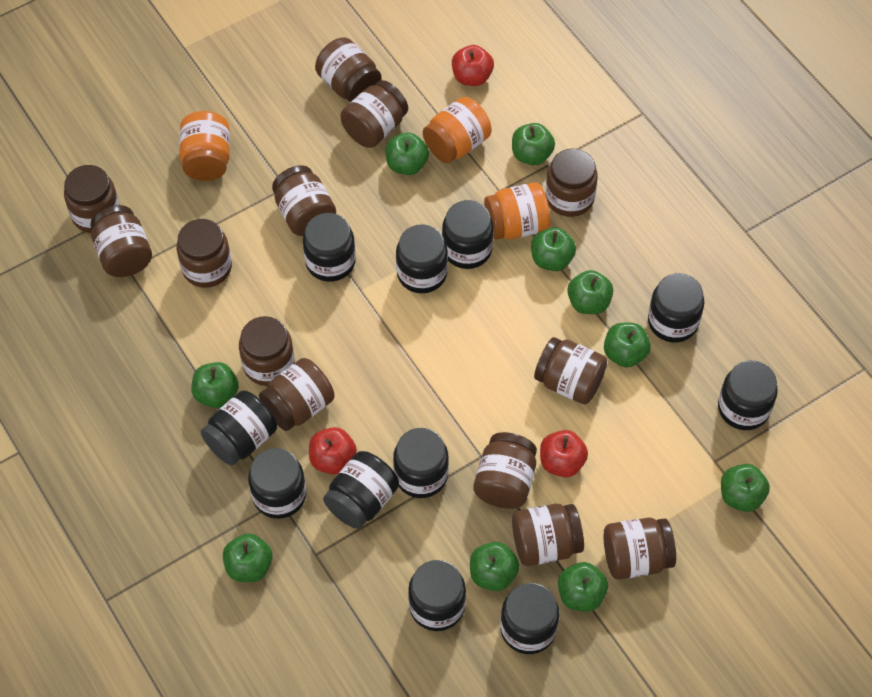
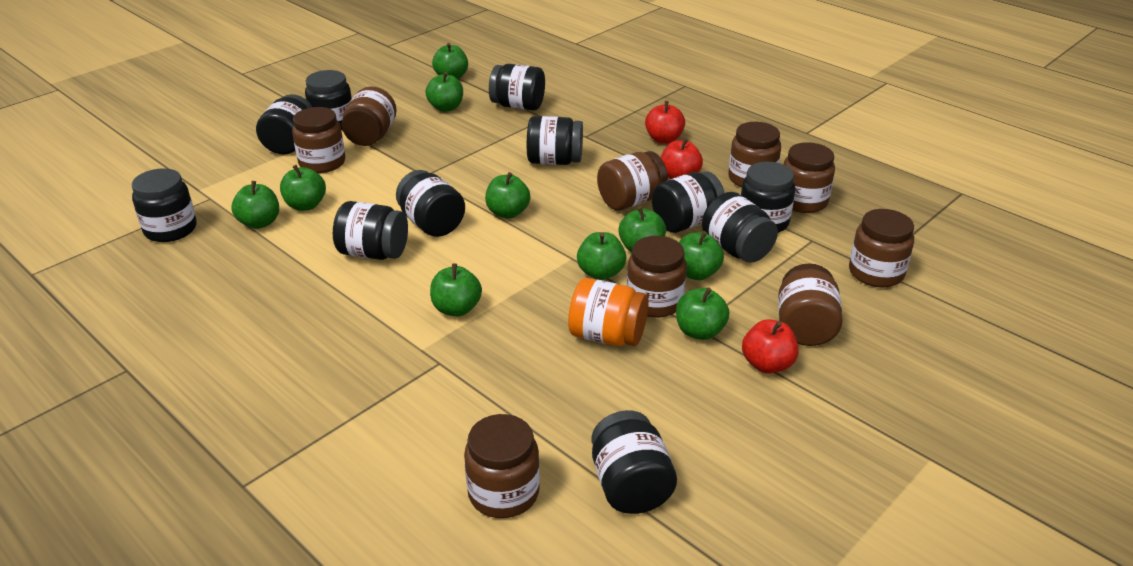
brown jar: 13 -> 9
orange jar: 3 -> 1

